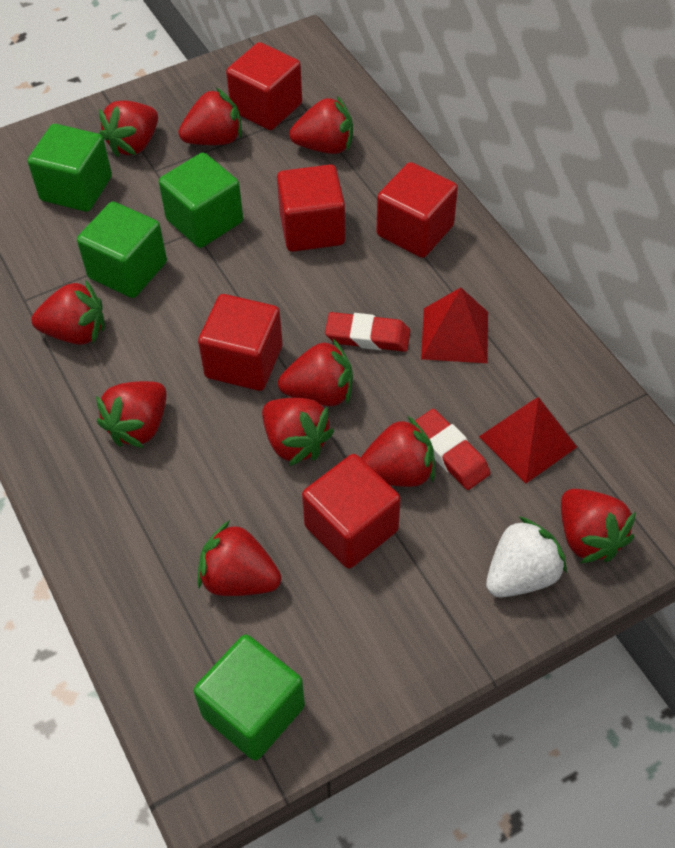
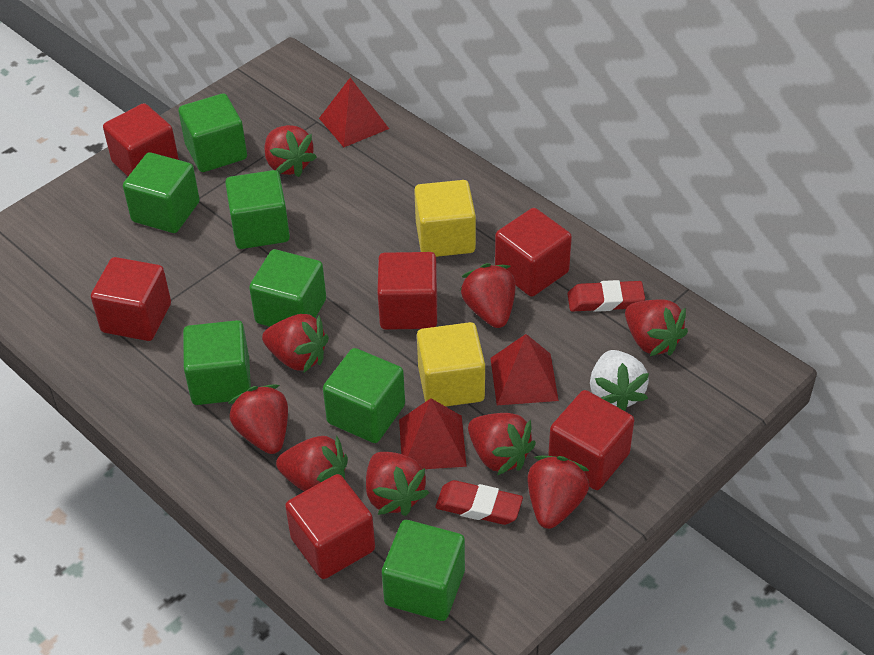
green cube: 4 -> 7
red cube: 5 -> 6
red pyramid: 2 -> 3
red strawberry: 10 -> 9
yellow cube: 0 -> 2

